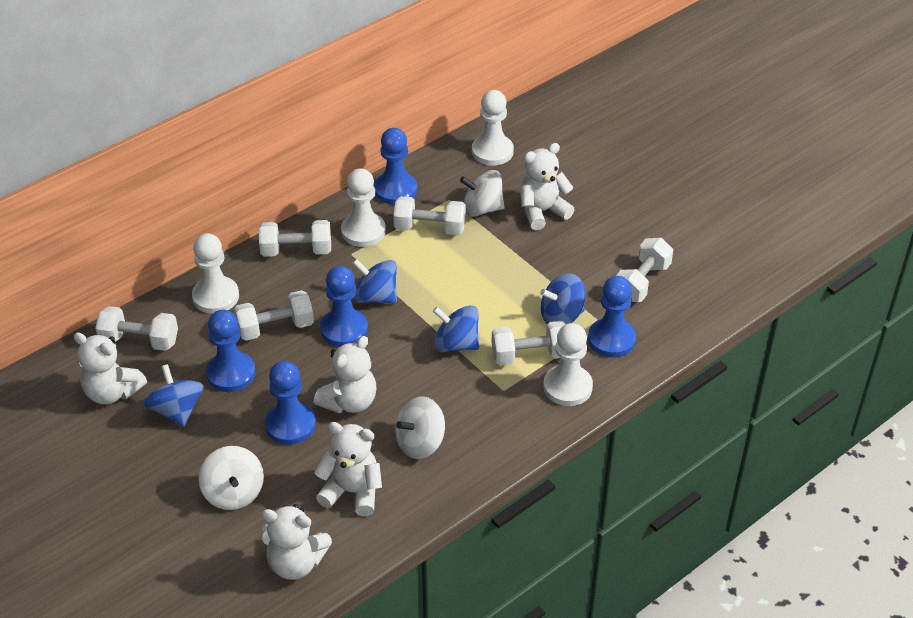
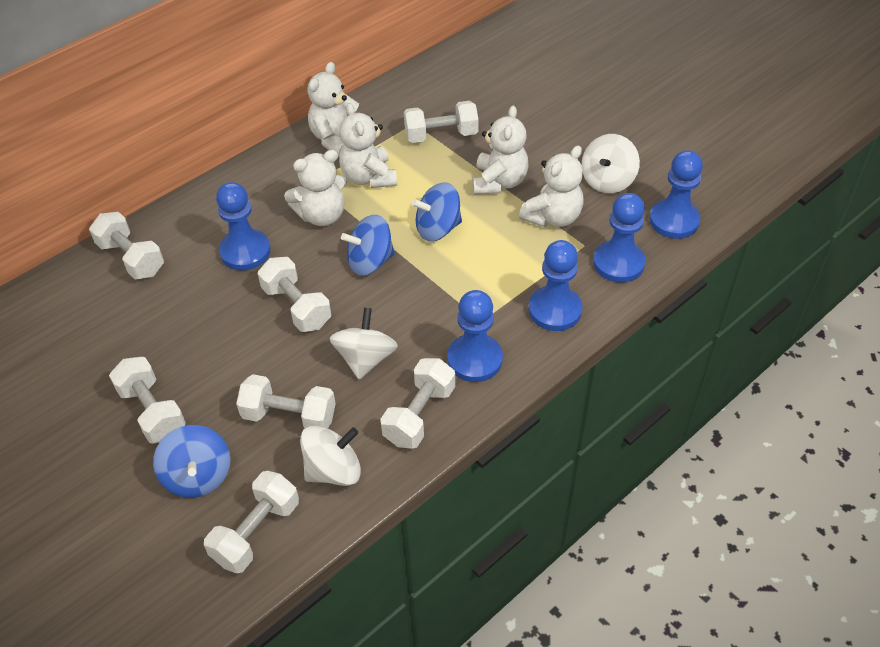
blue spinning top: 4 -> 3
white dumbbell: 6 -> 7
white pawn: 4 -> 0

